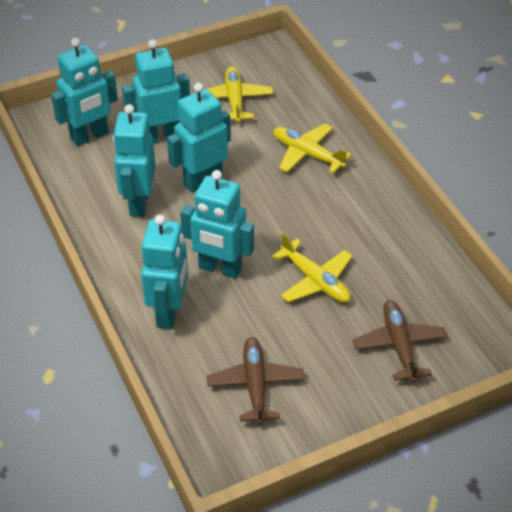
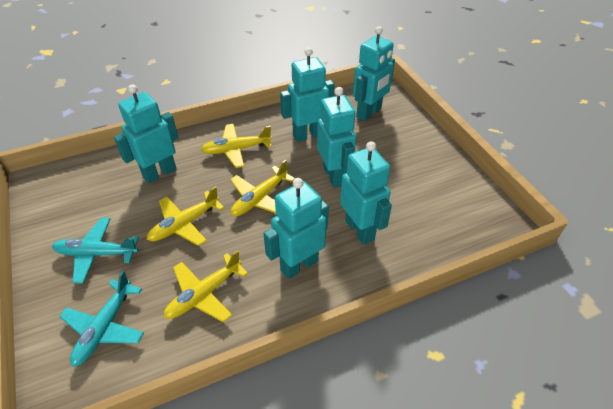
brown plane: 2 -> 0
turquoise plane: 0 -> 2
yellow plane: 3 -> 4

